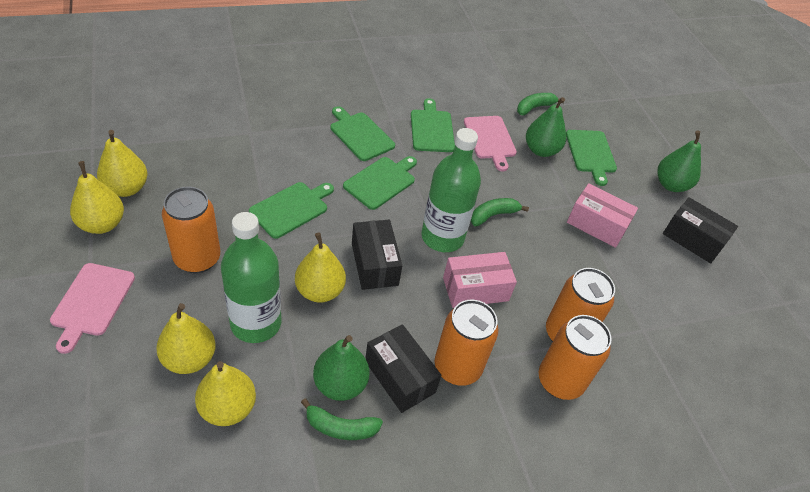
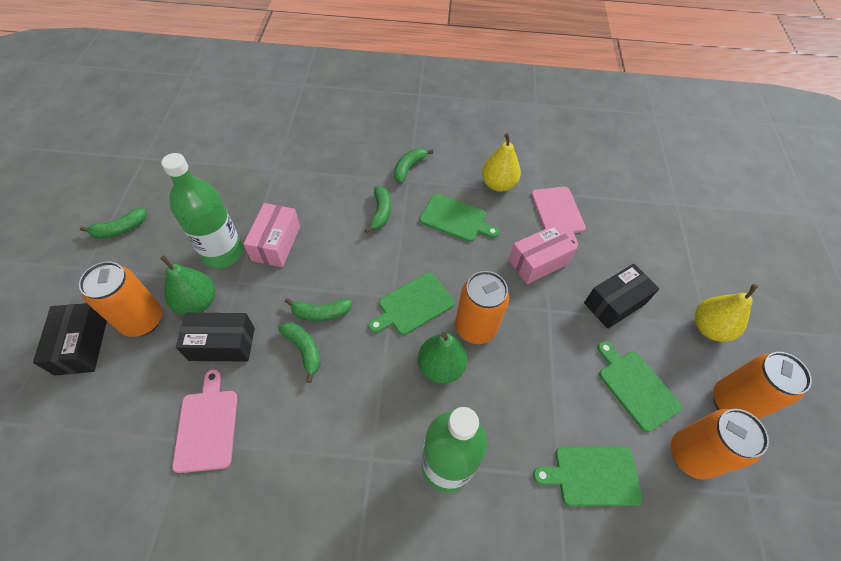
green banana: 3 -> 5
green cutting board: 5 -> 4
green pear: 3 -> 2
yellow pear: 5 -> 2

